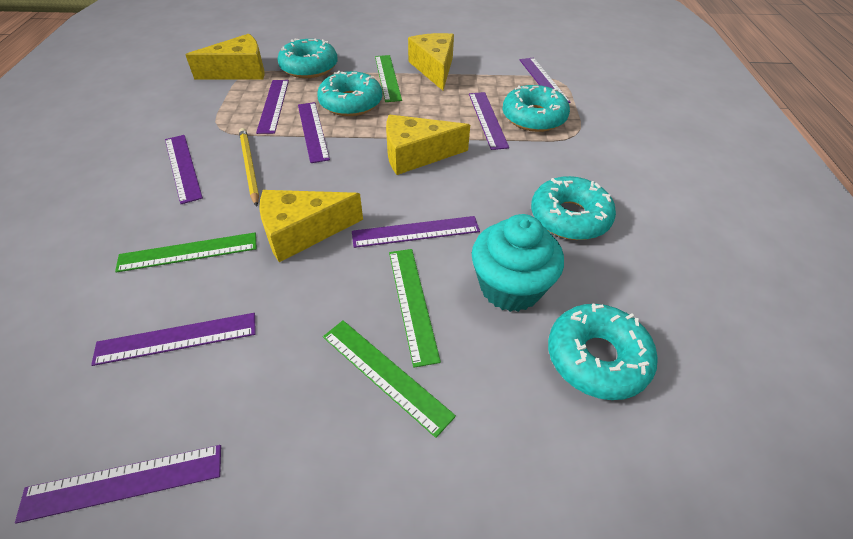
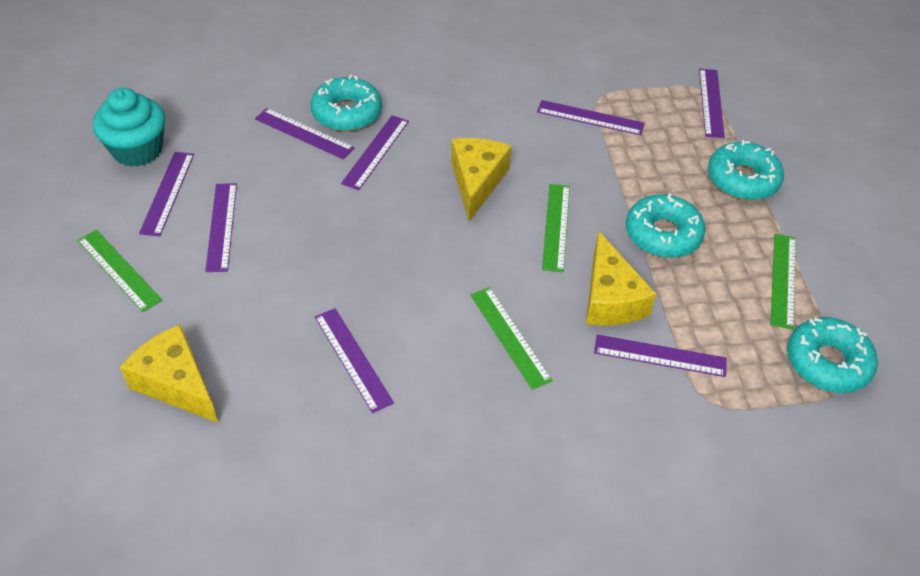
turquoise donut: 5 -> 4
yellow cheese: 4 -> 3
yellow pencil: 1 -> 0

